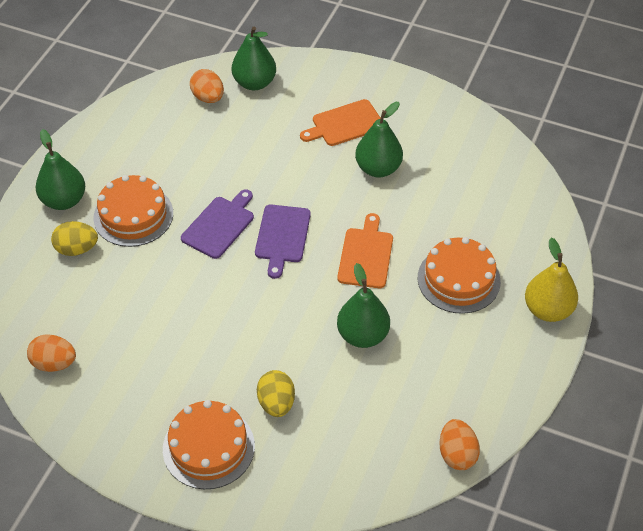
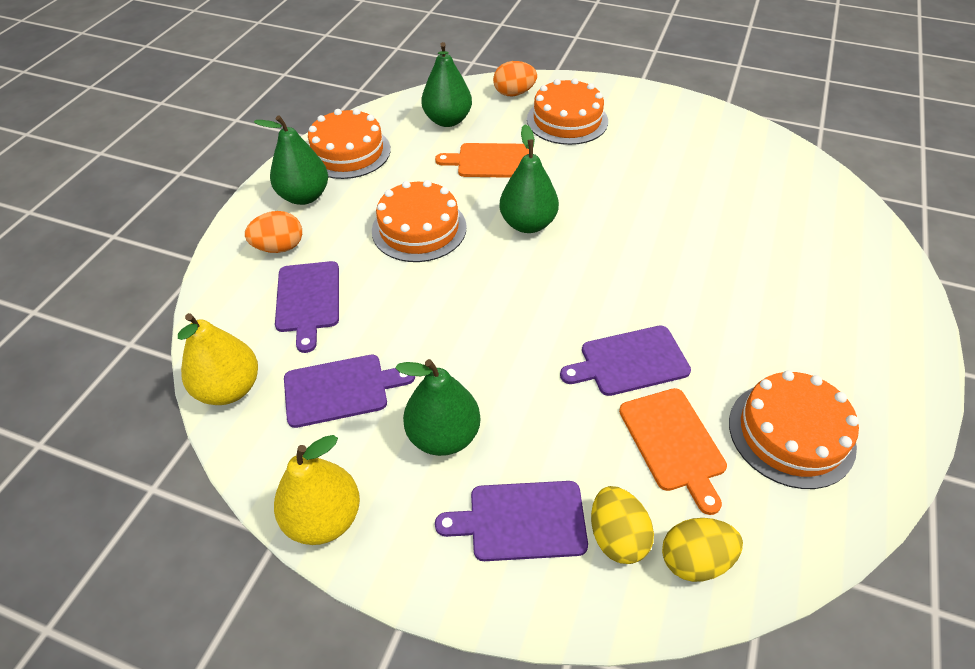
orange cake: 3 -> 4
orange egg: 3 -> 2
purple cutting board: 2 -> 4
yellow pear: 1 -> 2

